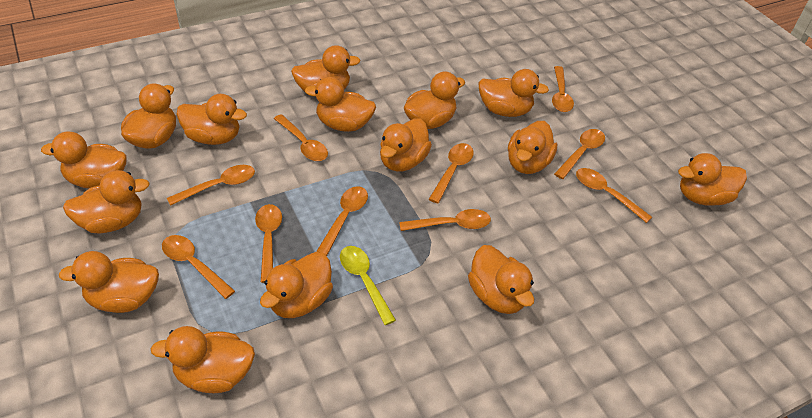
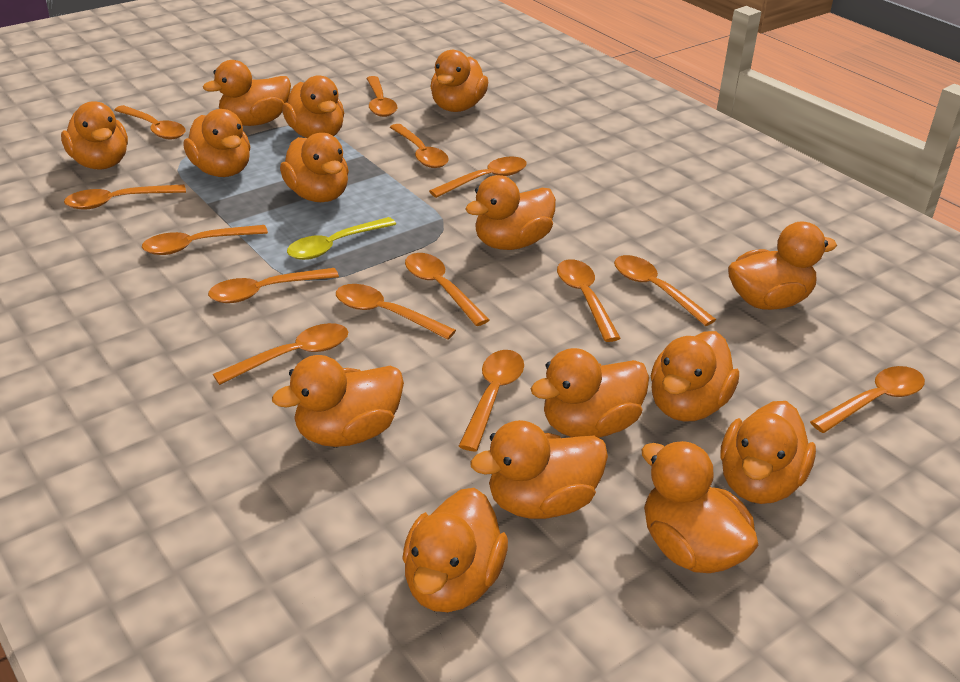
orange spoon: 10 -> 14

